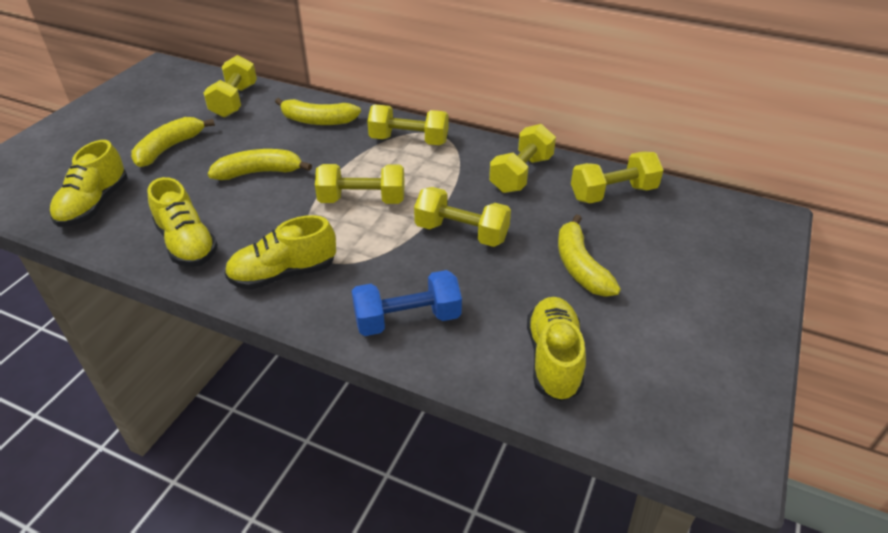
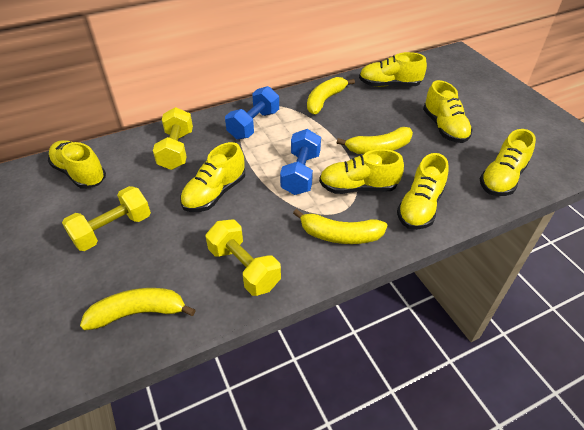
blue dumbbell: 1 -> 2
yellow dumbbell: 6 -> 3
yellow shoe: 4 -> 7

